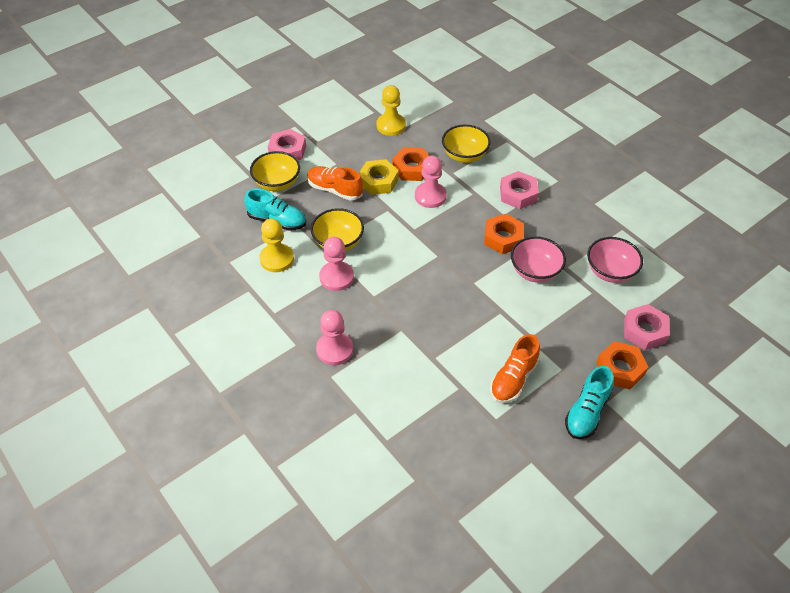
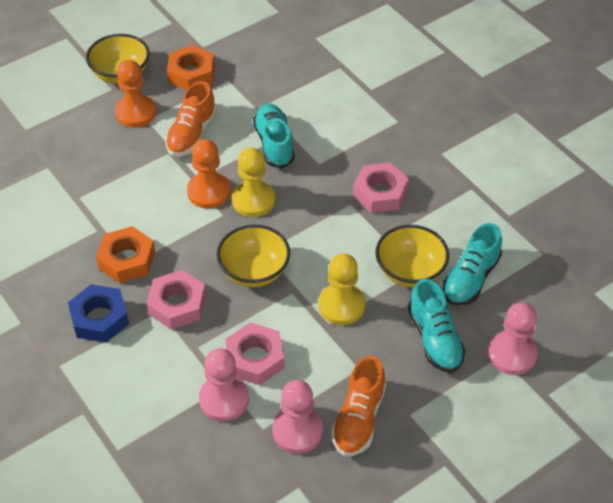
blue nut: 0 -> 1
orange nut: 3 -> 2
orange pawn: 0 -> 2
pink bowl: 2 -> 0
turquoise shoe: 2 -> 3
yellow nut: 1 -> 0

